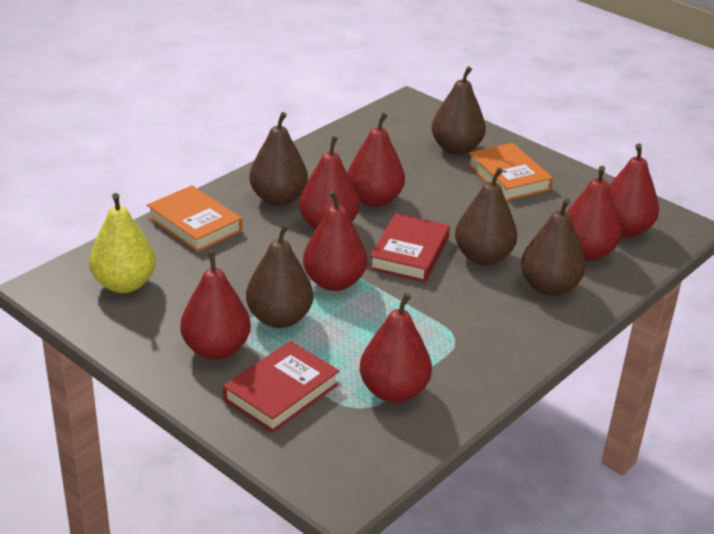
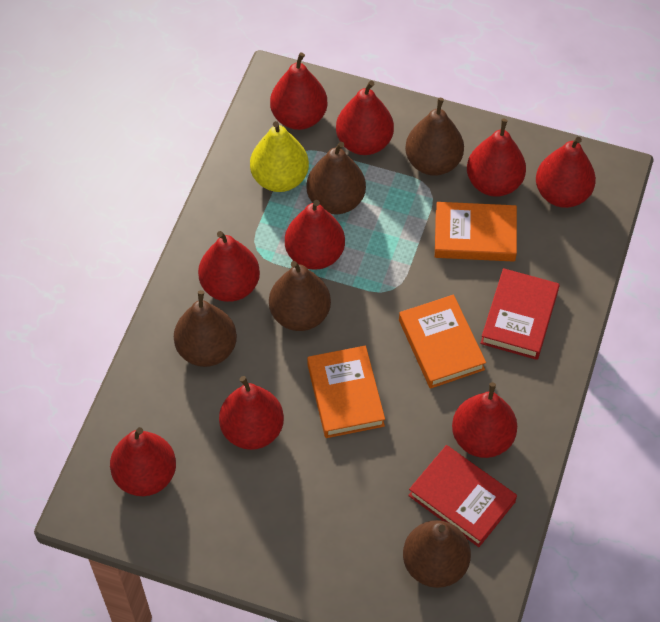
orange book: 2 -> 3
red pear: 7 -> 9

